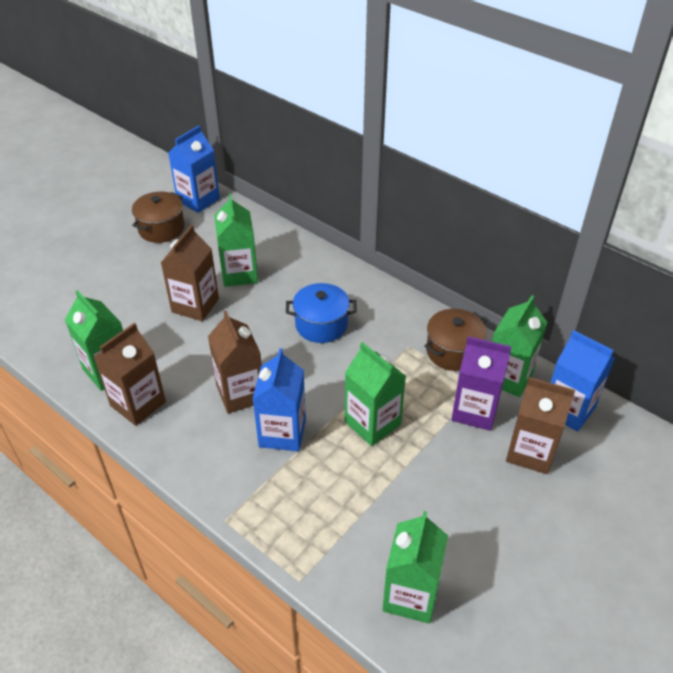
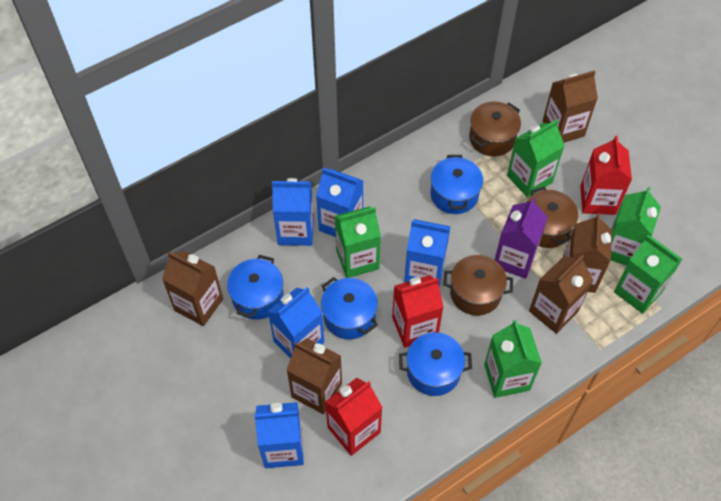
blue carton: 3 -> 5
blue pot: 1 -> 4
brown carton: 4 -> 5
brown pot: 2 -> 3
red carton: 0 -> 3

